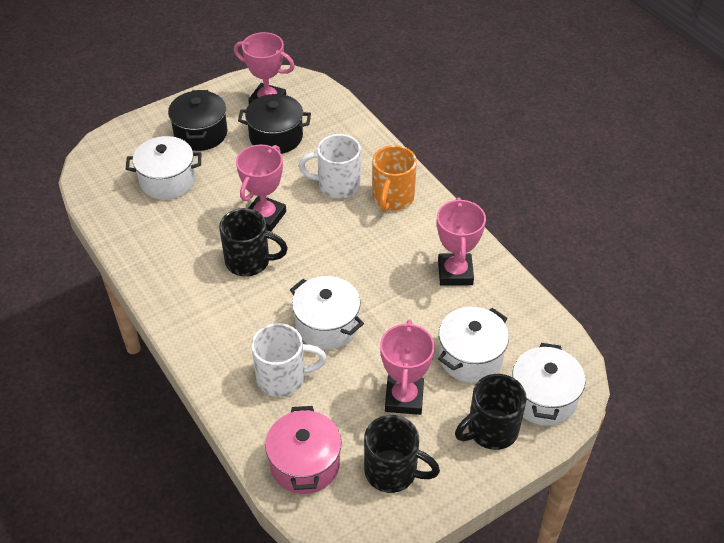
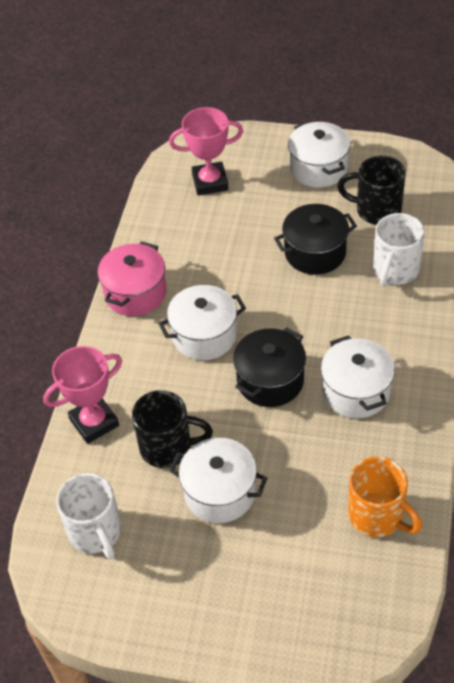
black mug: 3 -> 2
pink trophy: 4 -> 2

